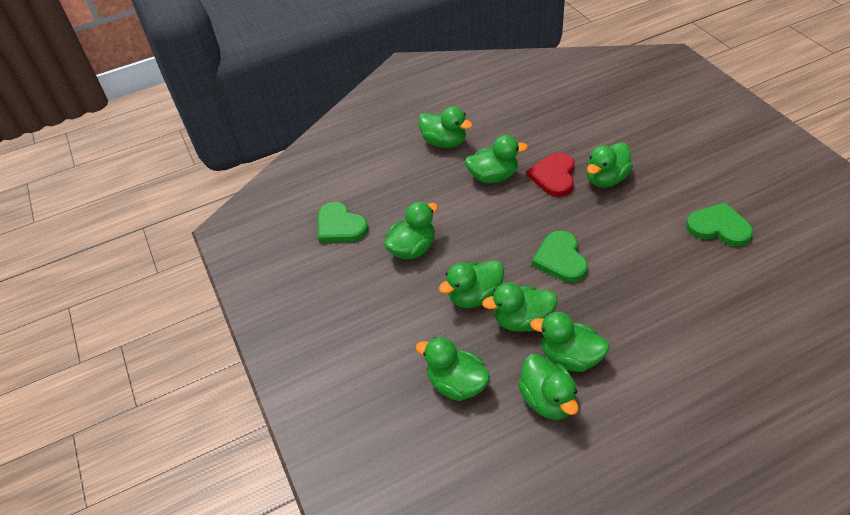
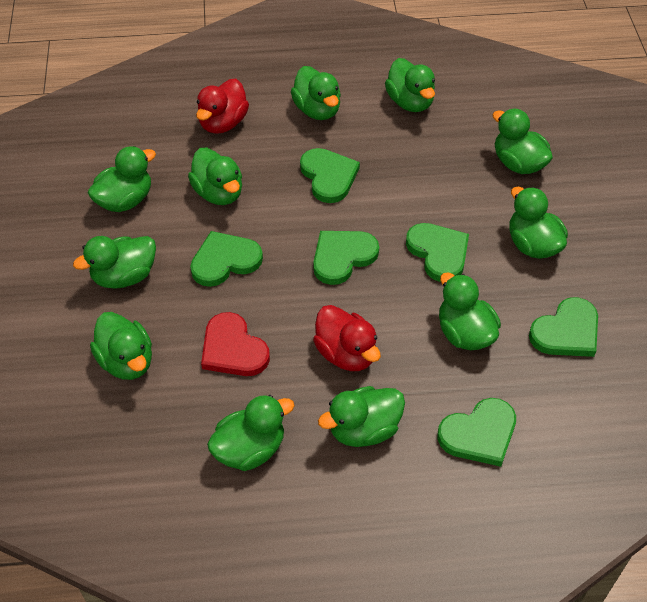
green duck: 9 -> 11
green heart: 3 -> 6
red duck: 0 -> 2

